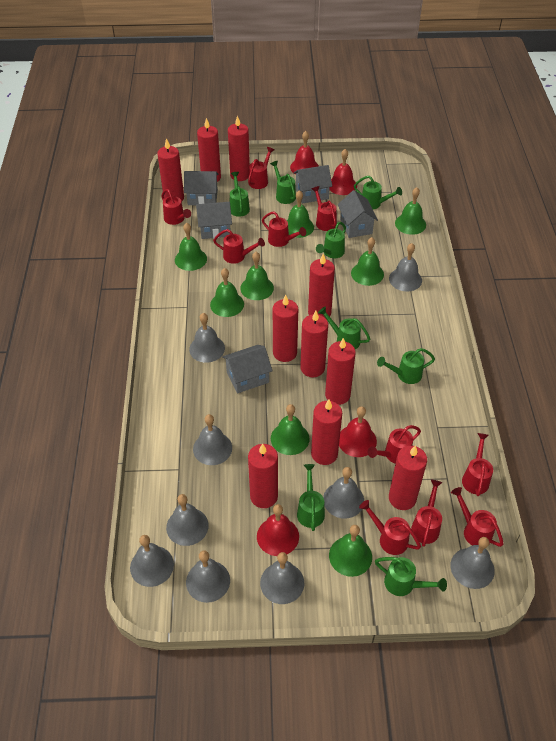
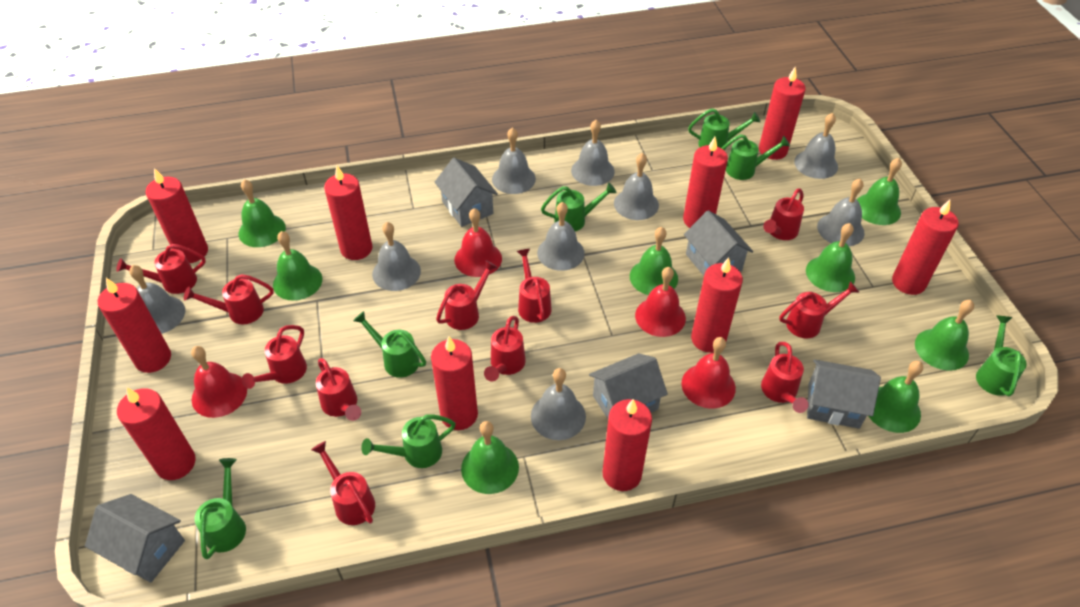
green watering can: 8 -> 7
red watering can: 10 -> 11

